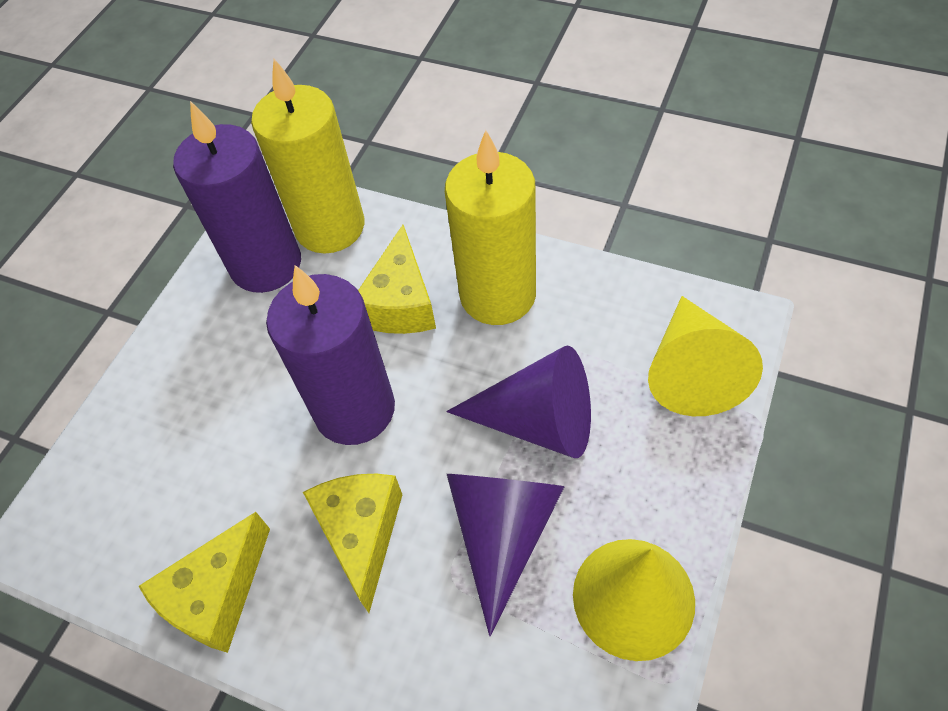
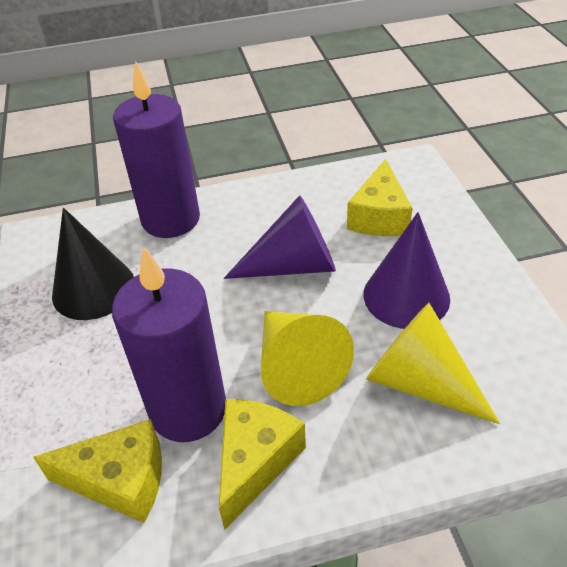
black cone: 0 -> 1
yellow candle: 2 -> 0

